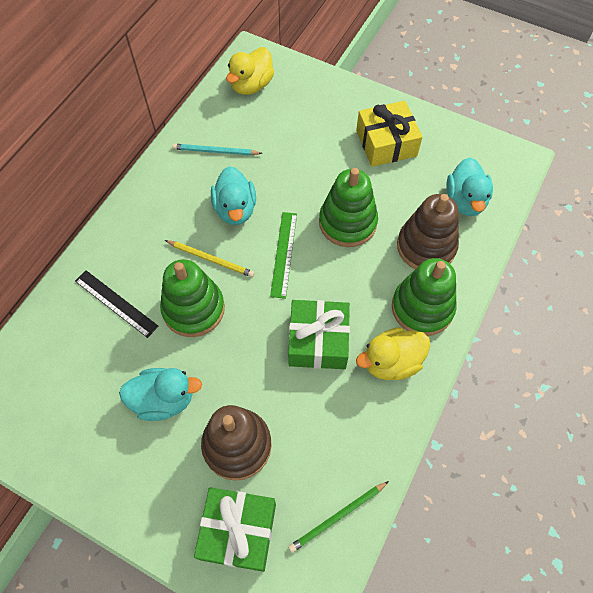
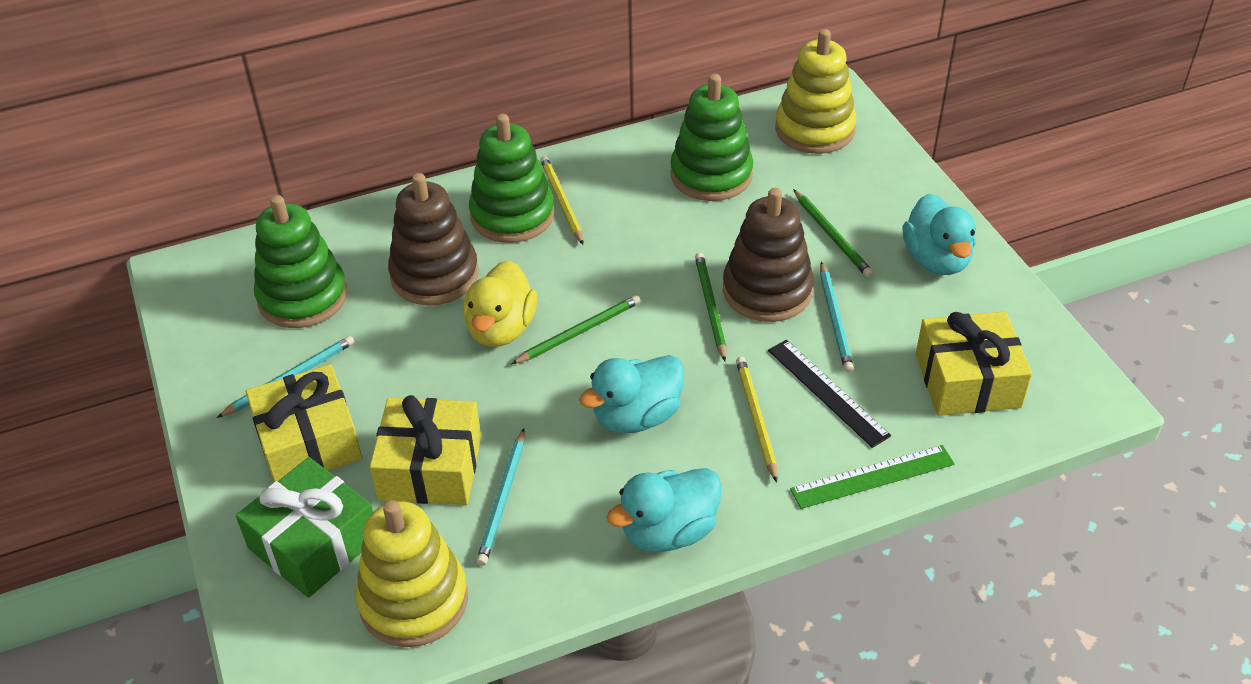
green gift: 2 -> 1
green pencil: 1 -> 3
turquoise pencil: 1 -> 3
yellow duck: 2 -> 1
yellow gift: 1 -> 3
yellow pencil: 1 -> 2
yellow stacking toy: 0 -> 2

